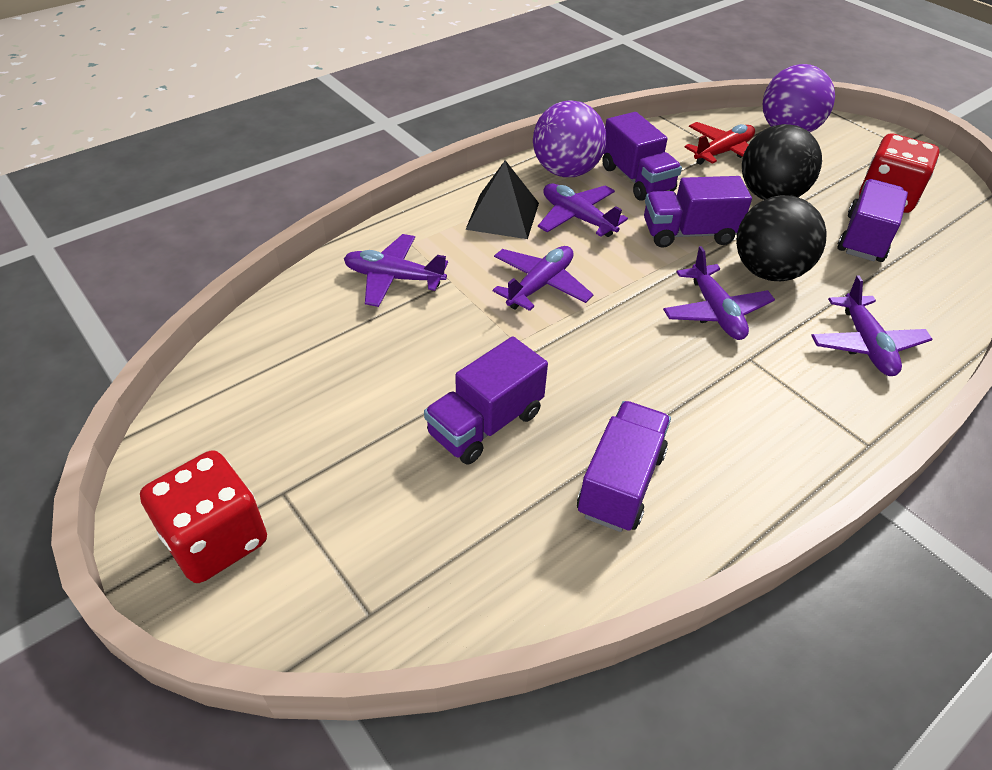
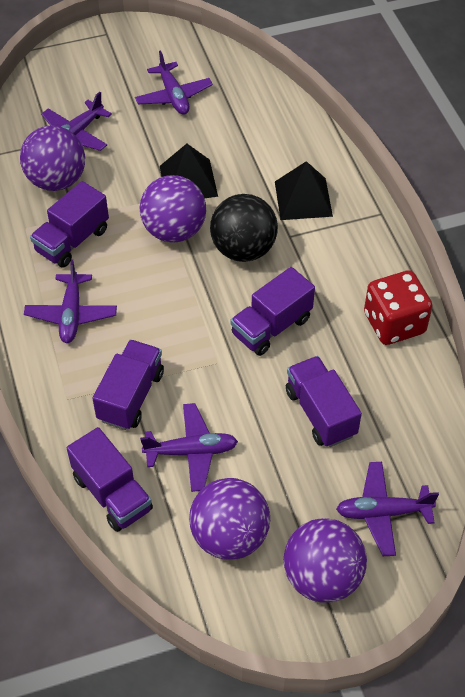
black ball: 2 -> 1
black pyramid: 1 -> 2
purple ball: 2 -> 4
red dice: 2 -> 1
red plane: 1 -> 0

